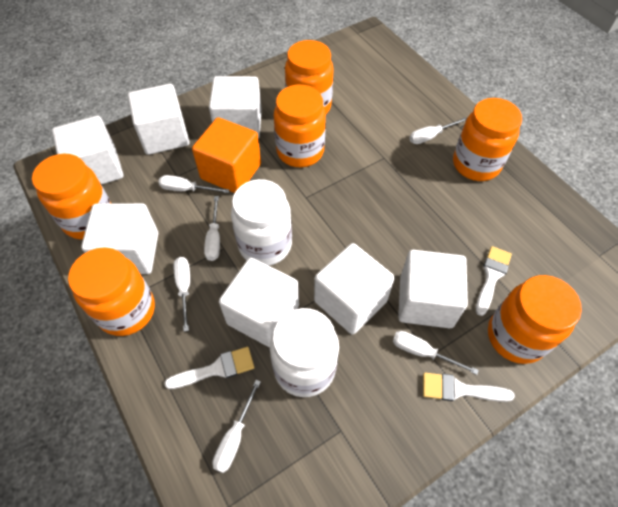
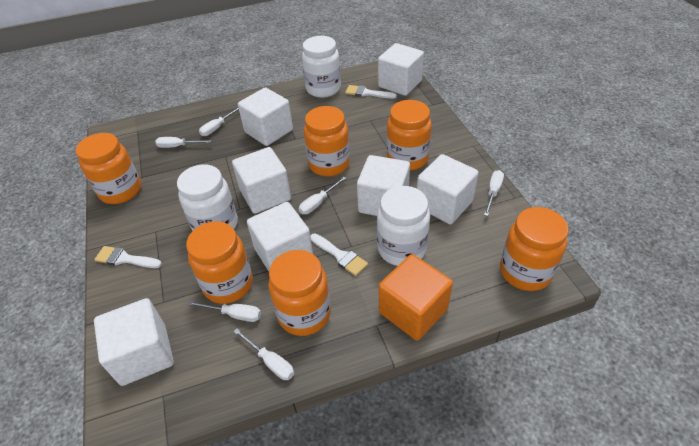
white jar: 2 -> 3

